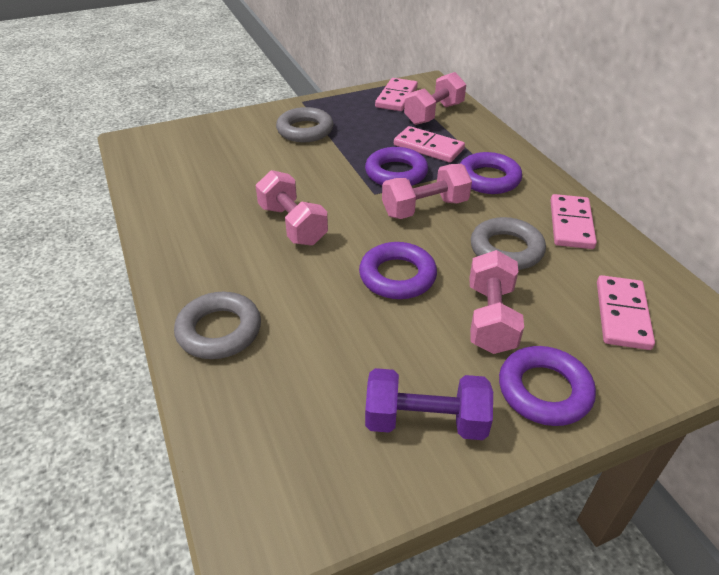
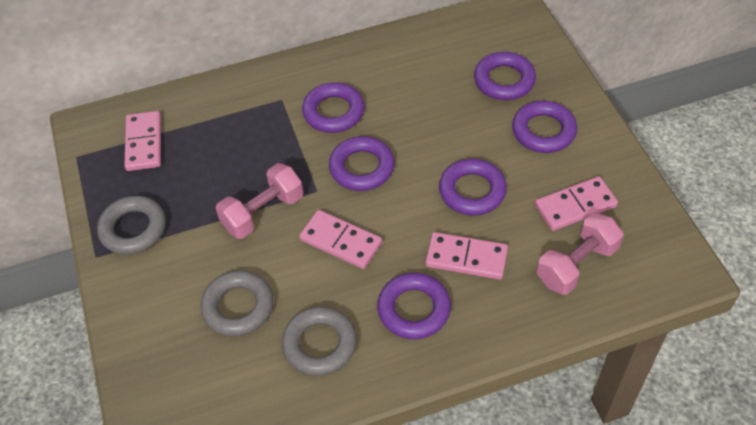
pink dumbbell: 4 -> 2
purple dumbbell: 1 -> 0
purple ring: 4 -> 6

